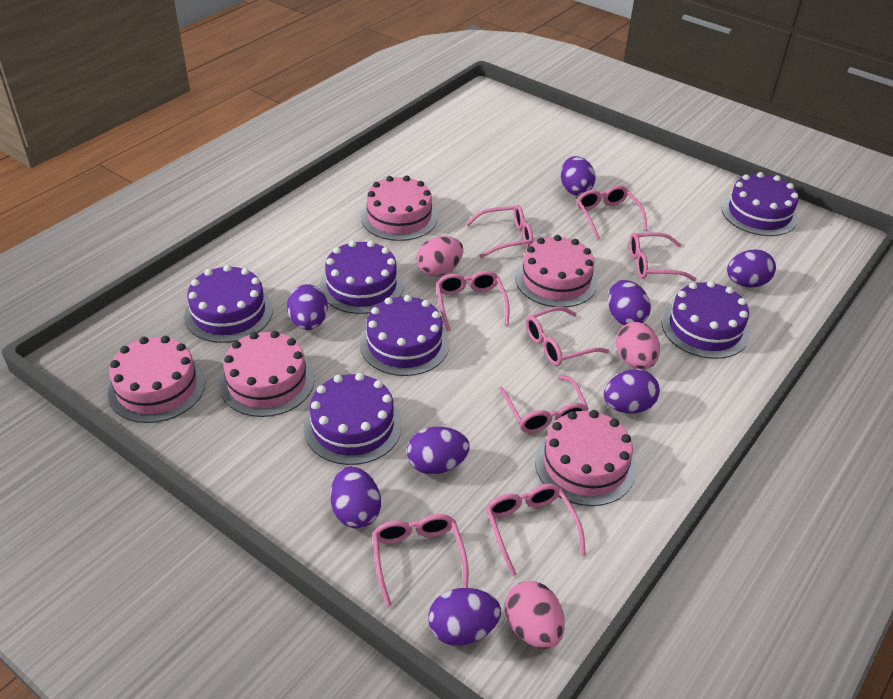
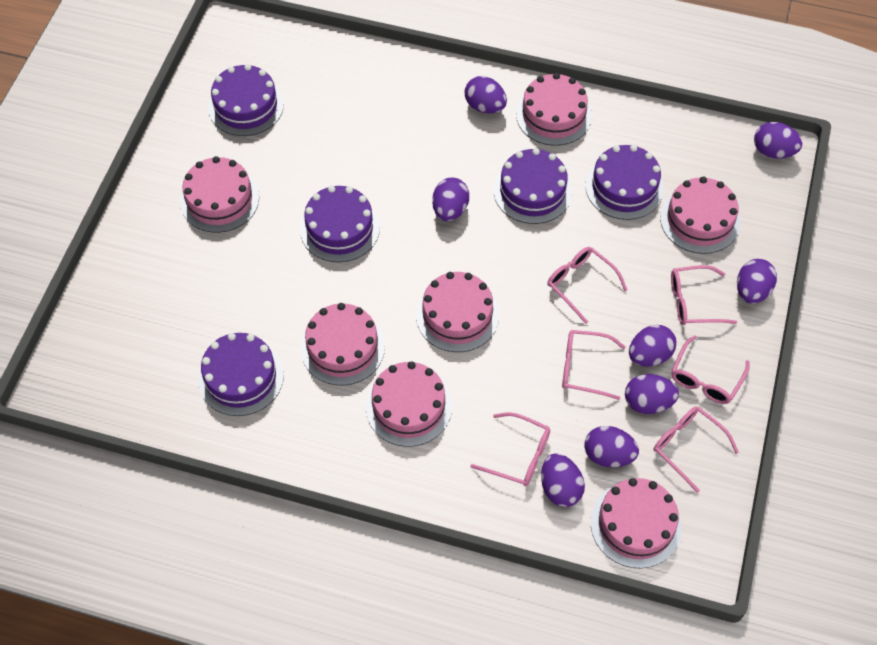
pink cake: 5 -> 7
pink egg: 3 -> 0
pink glasses: 8 -> 6
purple cake: 6 -> 5

